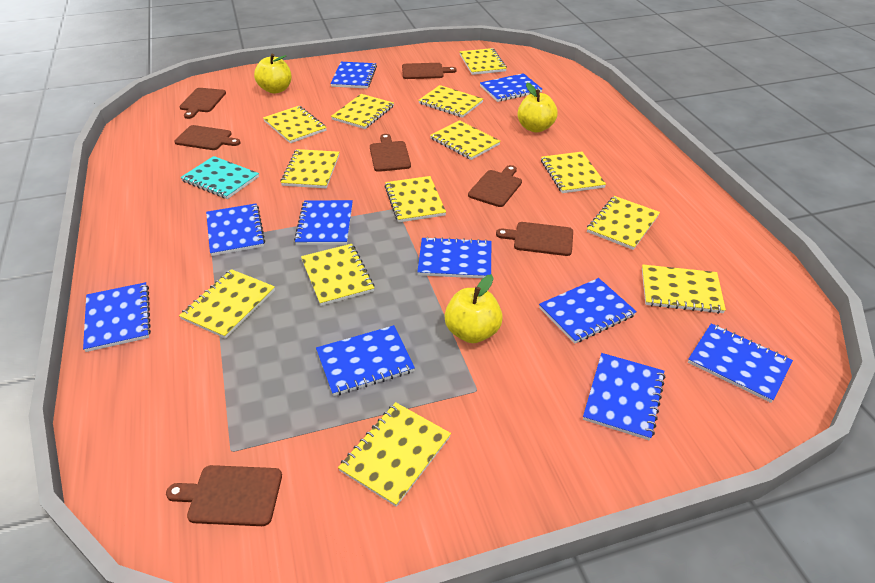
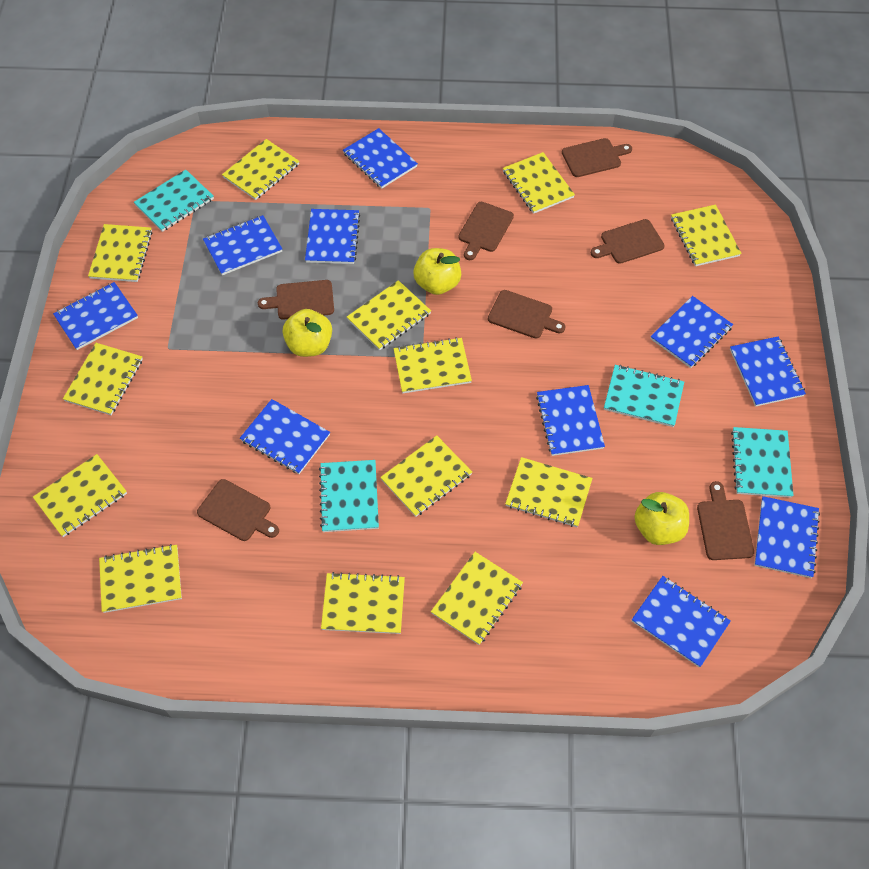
turquoise notebook: 1 -> 4

